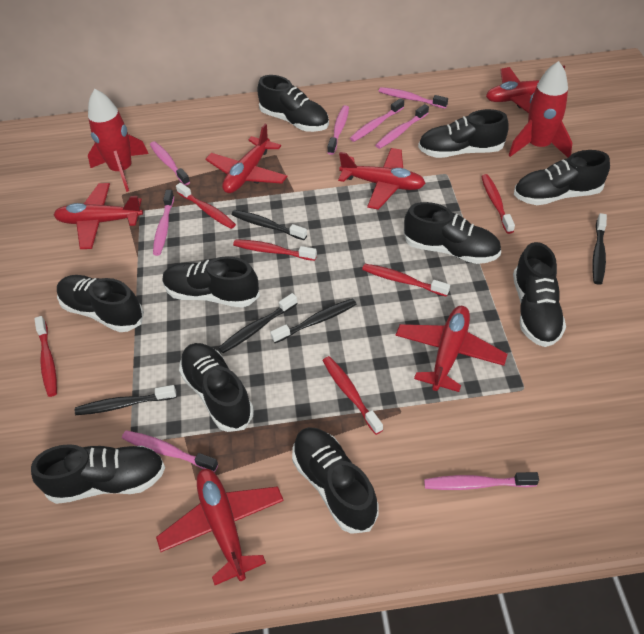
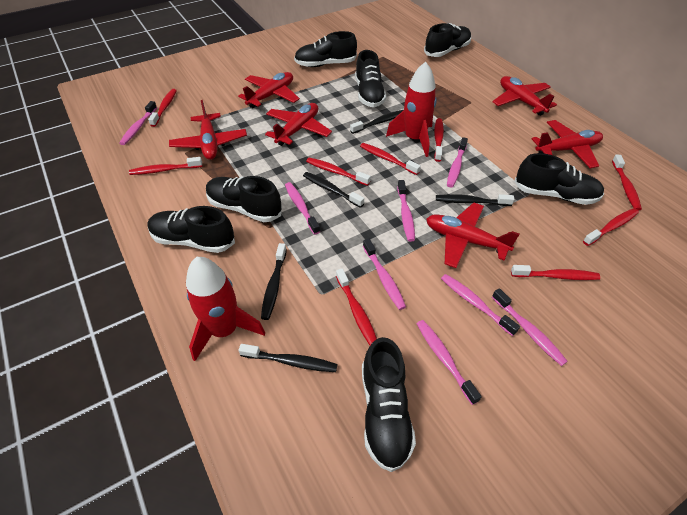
black shoe: 10 -> 7
red toothbrush: 6 -> 9

